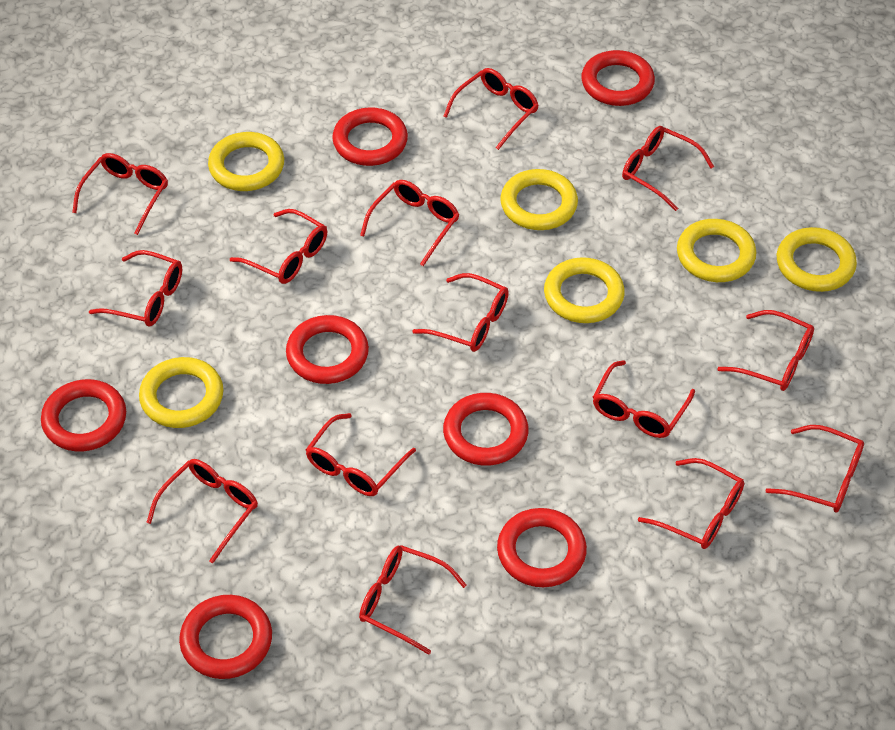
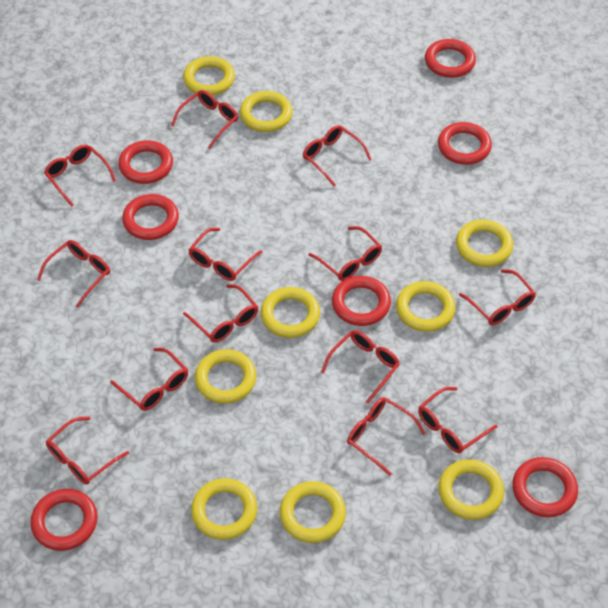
red glasses: 14 -> 13
yellow ring: 6 -> 9

